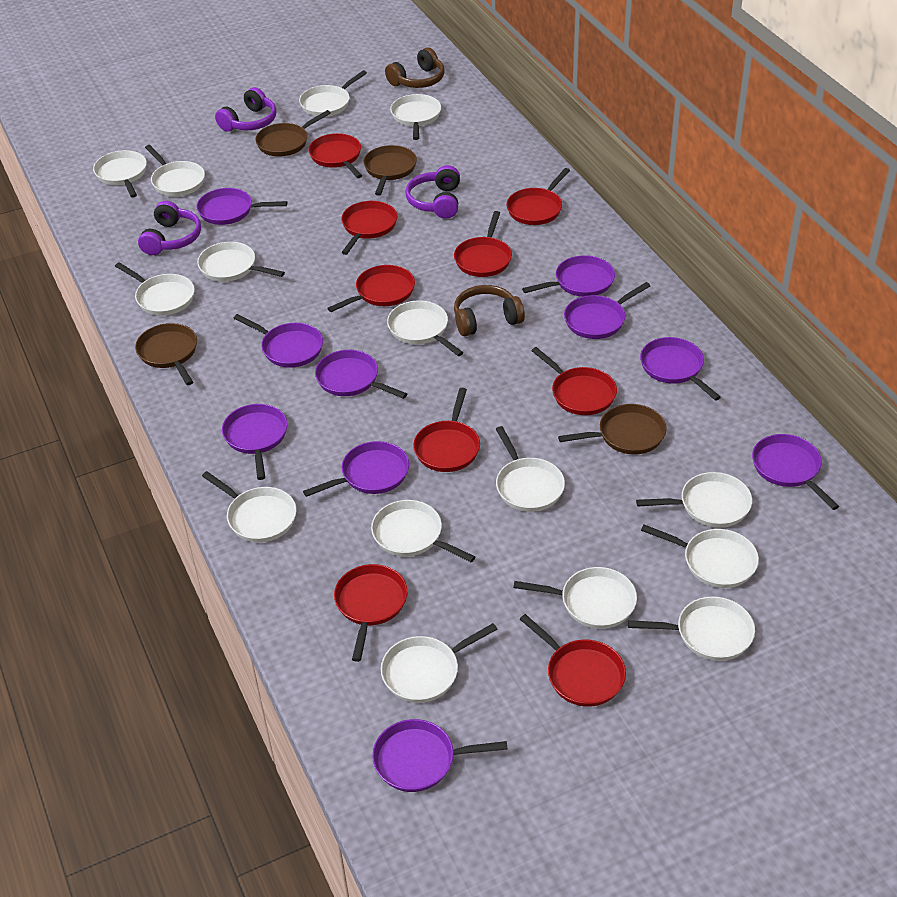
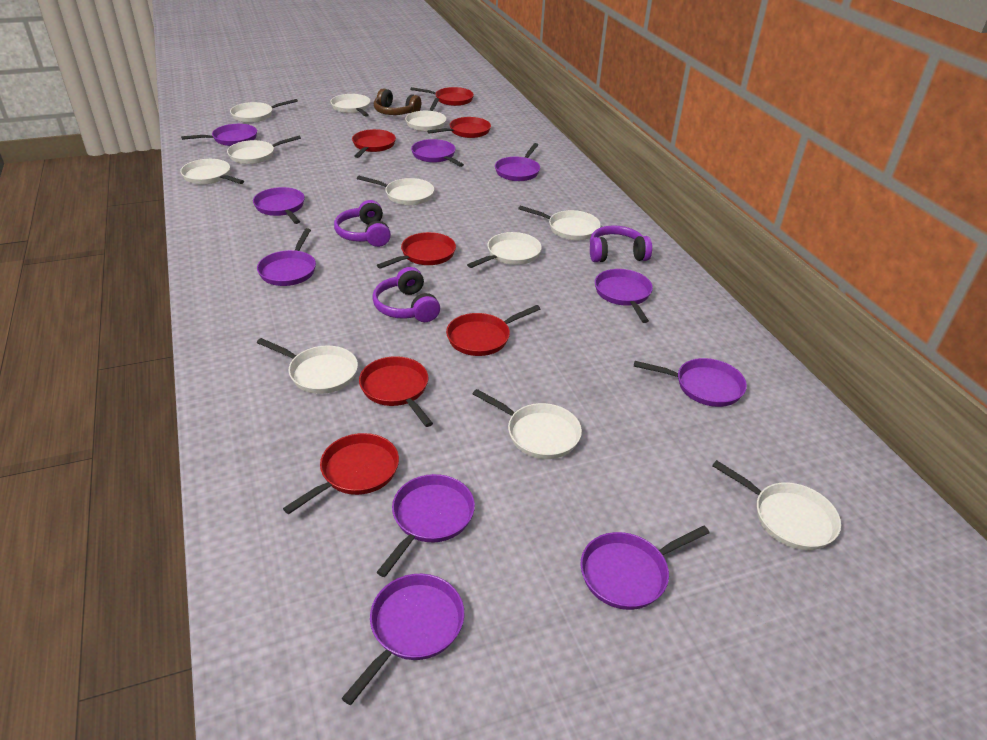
brown headphones: 2 -> 1
brown pan: 4 -> 0
red pan: 9 -> 7
white pan: 15 -> 11

